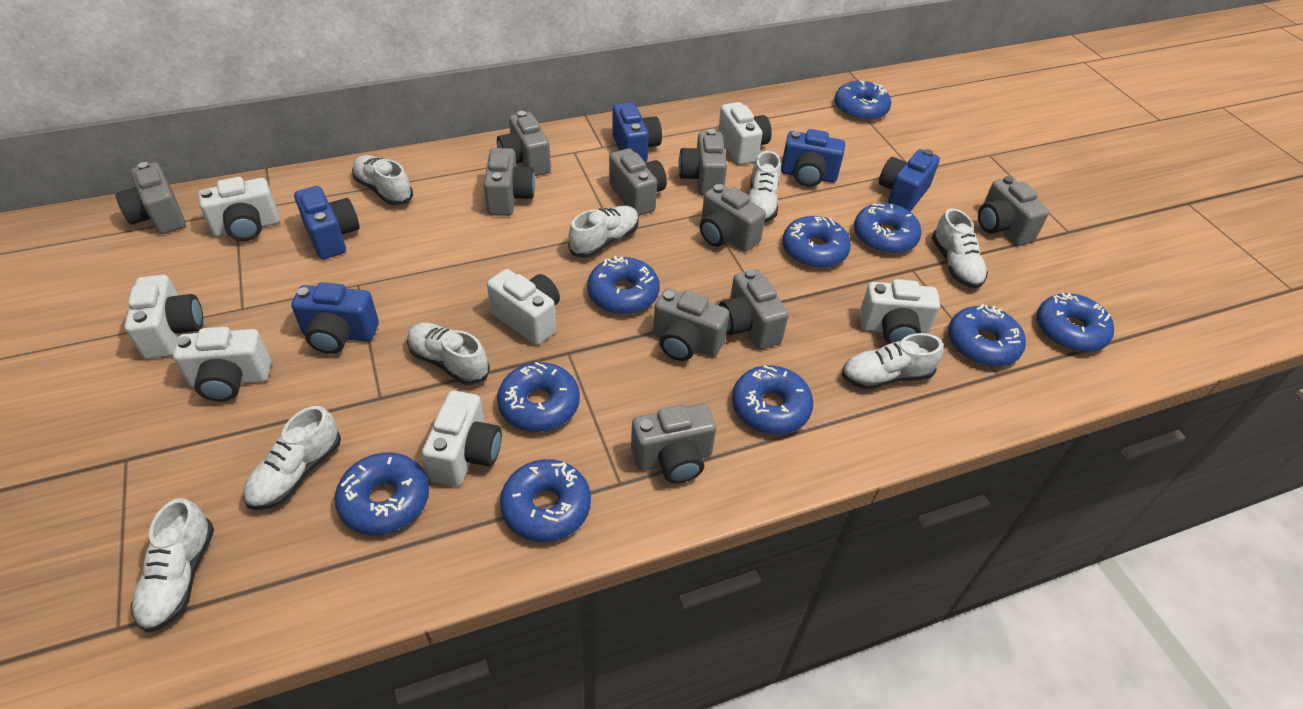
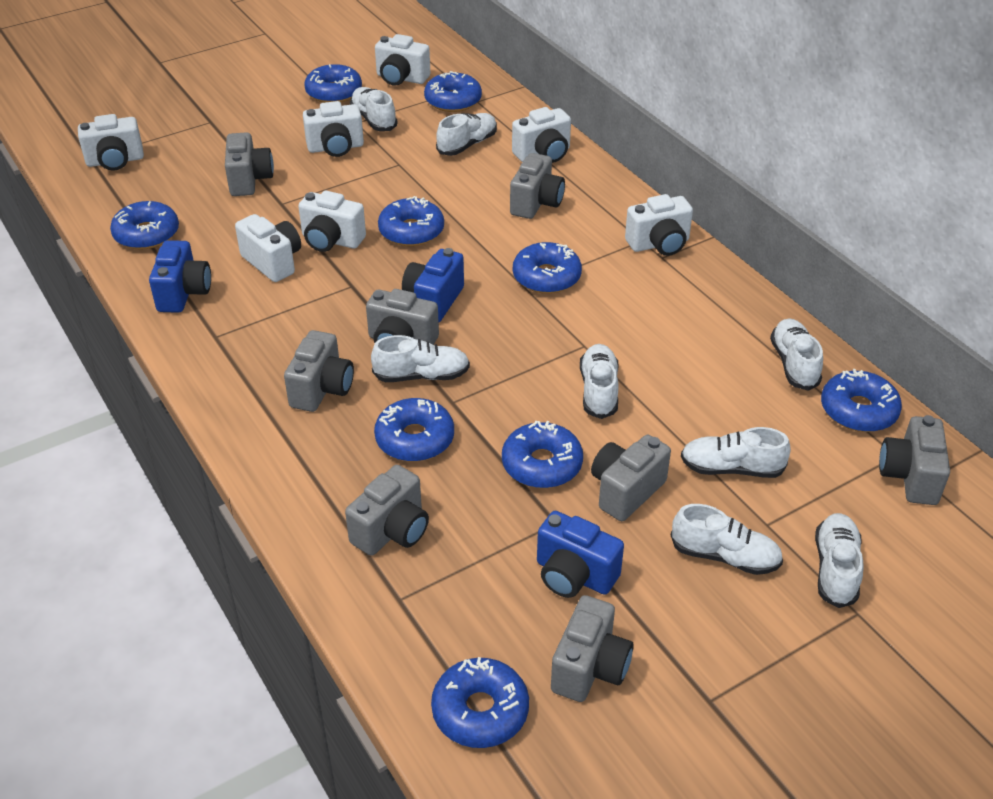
blue camera: 5 -> 3
blue donut: 10 -> 9
grey camera: 10 -> 8

